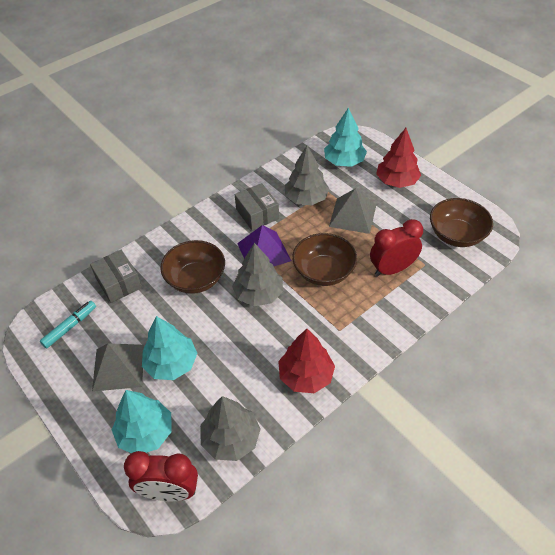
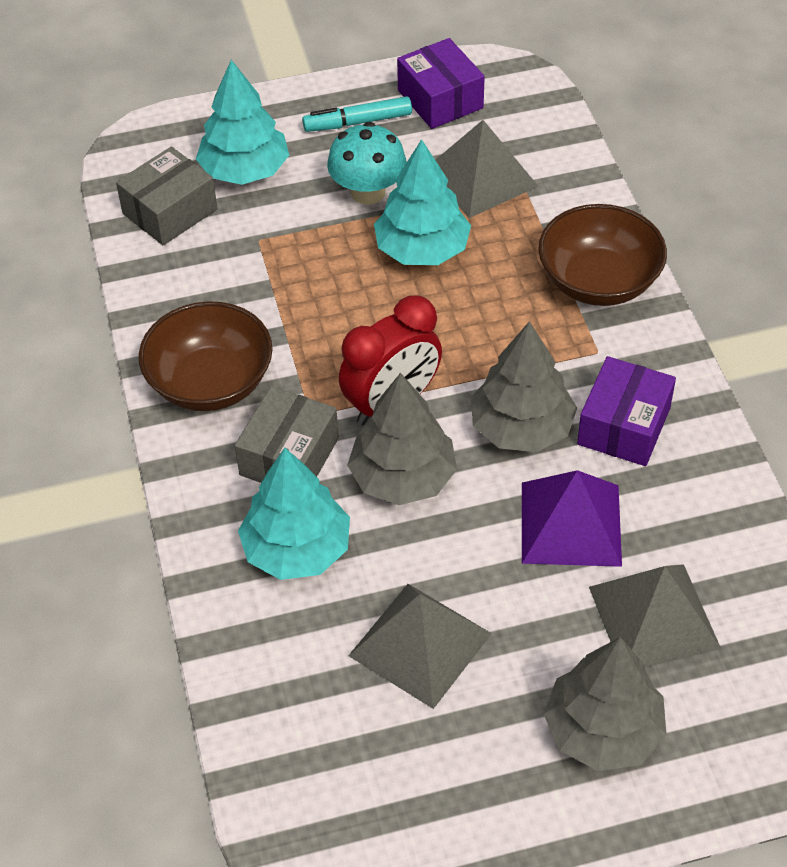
brown bowl: 3 -> 2
grey pyramid: 2 -> 3
purple box: 0 -> 2
red clock: 2 -> 1
red tree: 2 -> 0
turquoise mushroom: 0 -> 1

